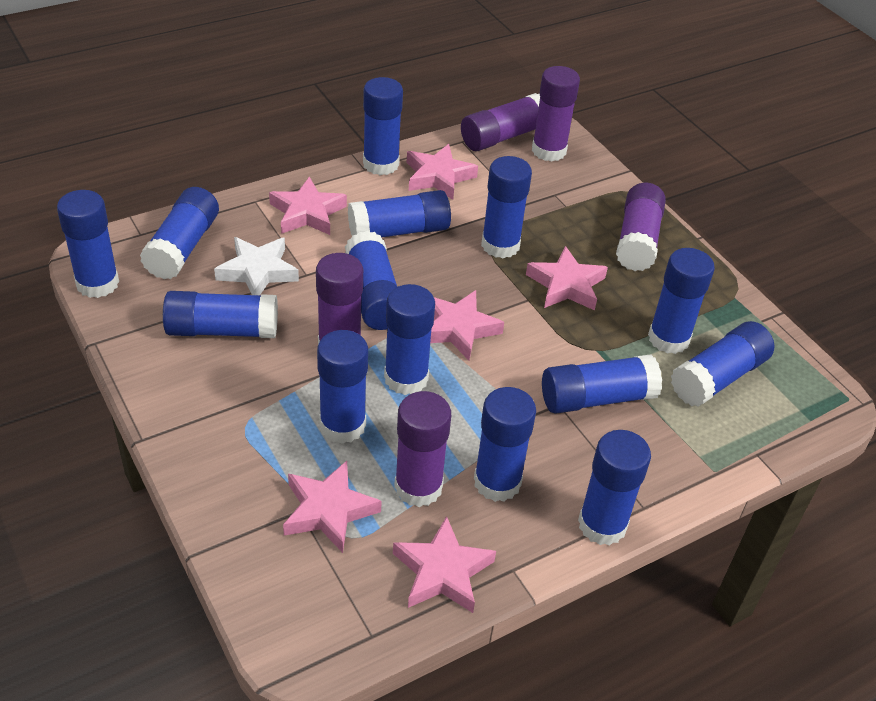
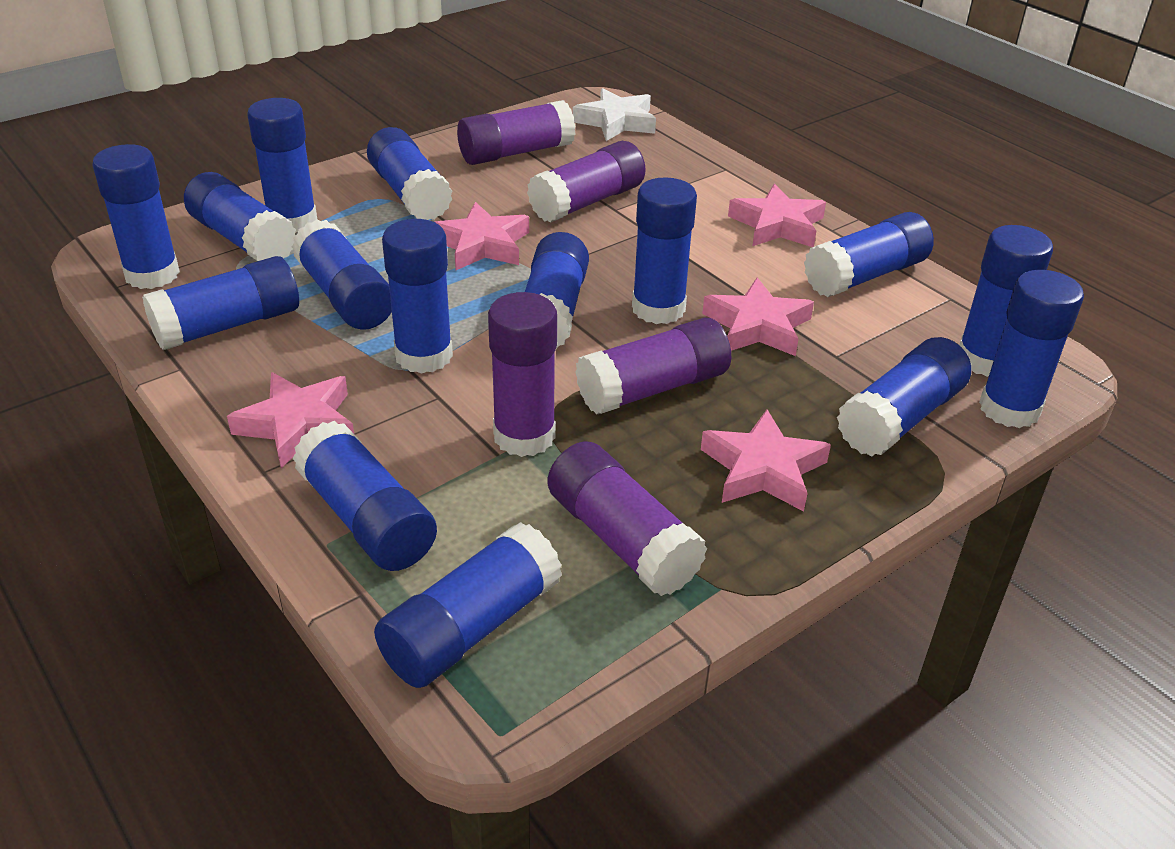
blue glue stick: 14 -> 15
pink star: 6 -> 5

